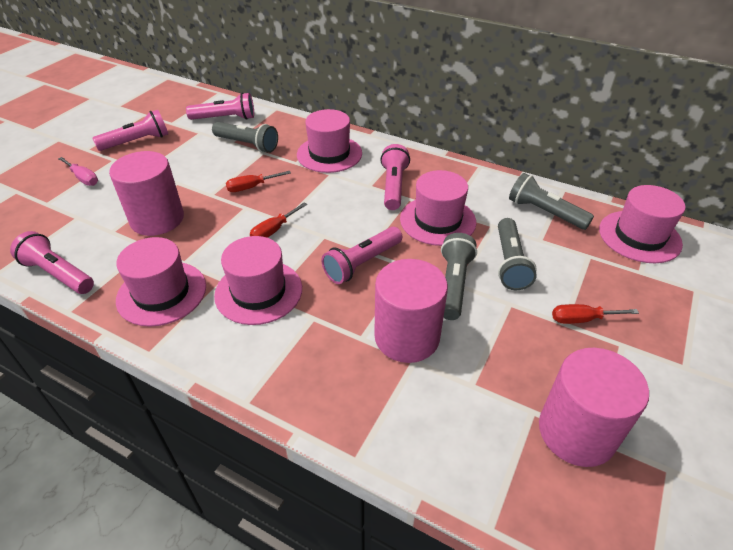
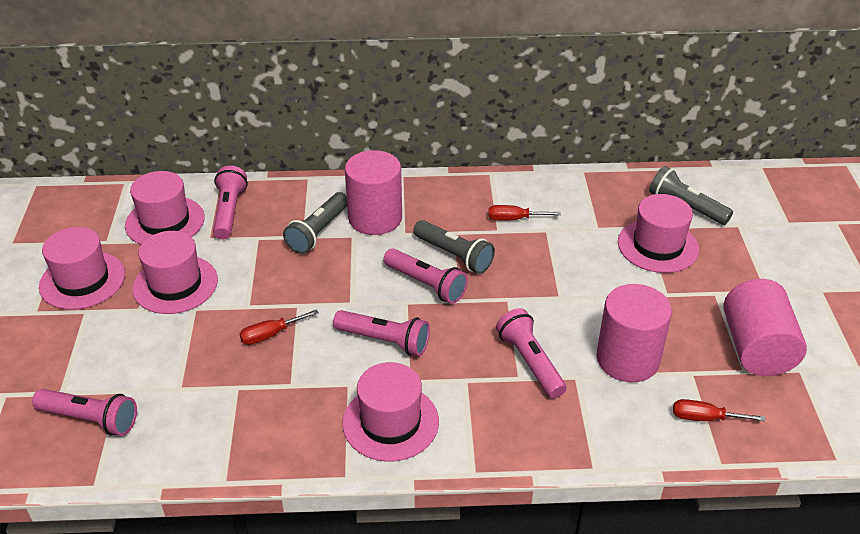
grey flashlight: 4 -> 3
pink screwdriver: 1 -> 0

